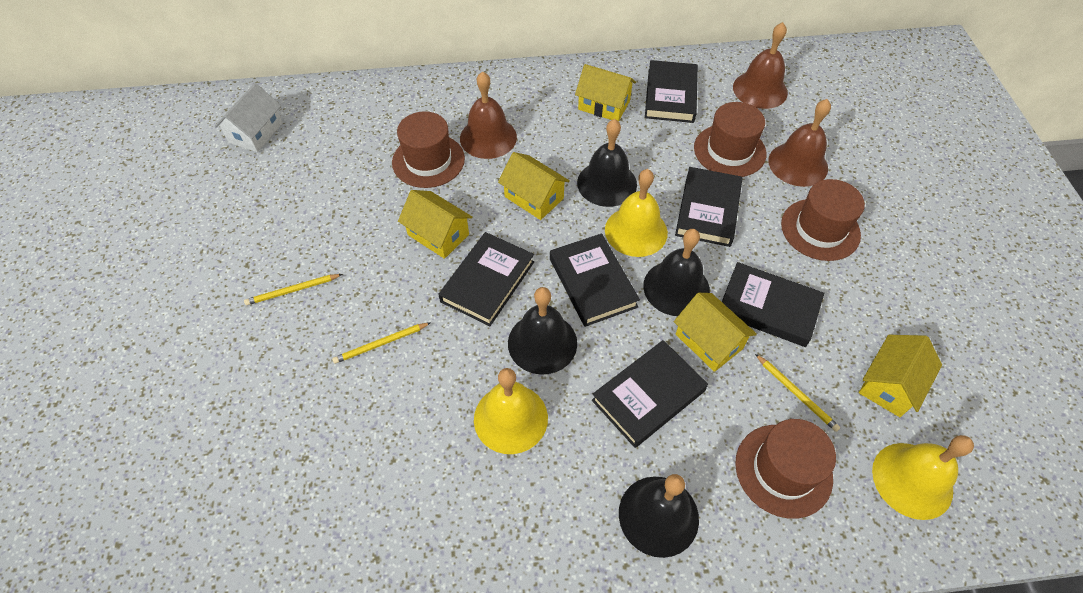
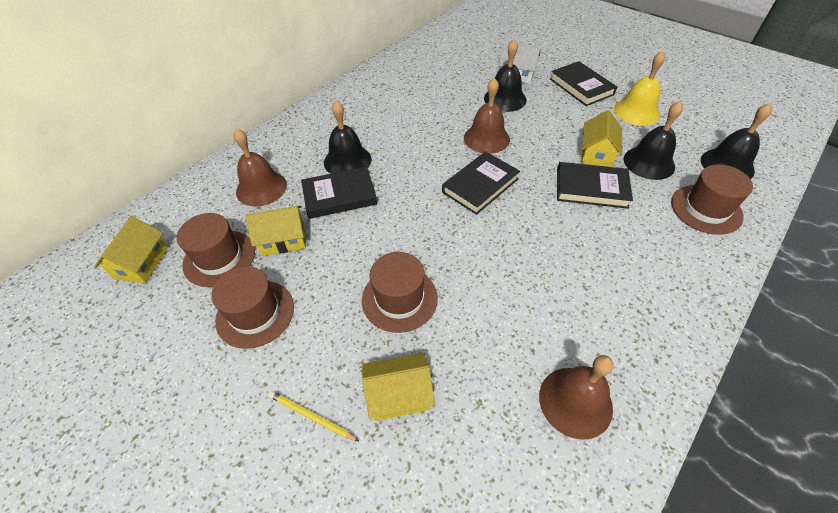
black book: 6 -> 4
yellow bell: 3 -> 1
yellow house: 5 -> 4
yellow pencil: 3 -> 1

